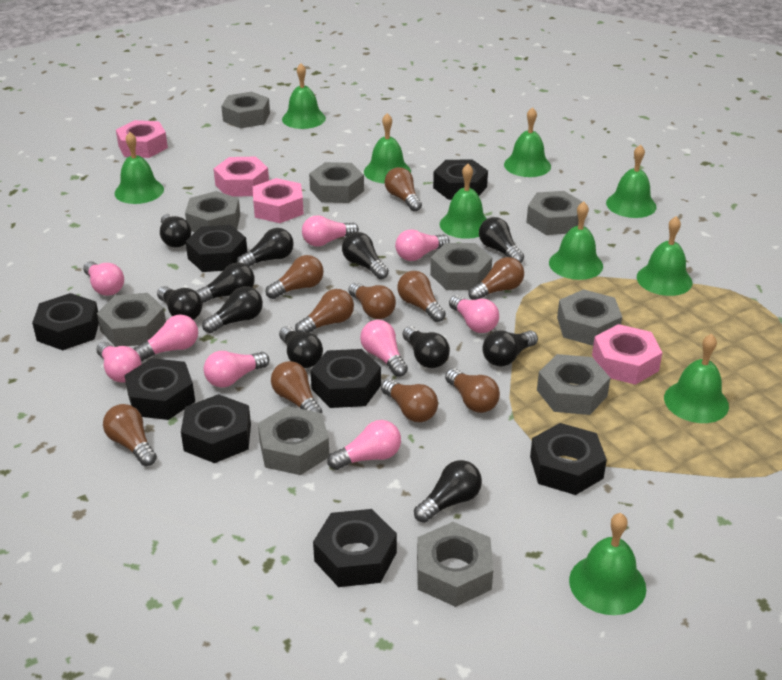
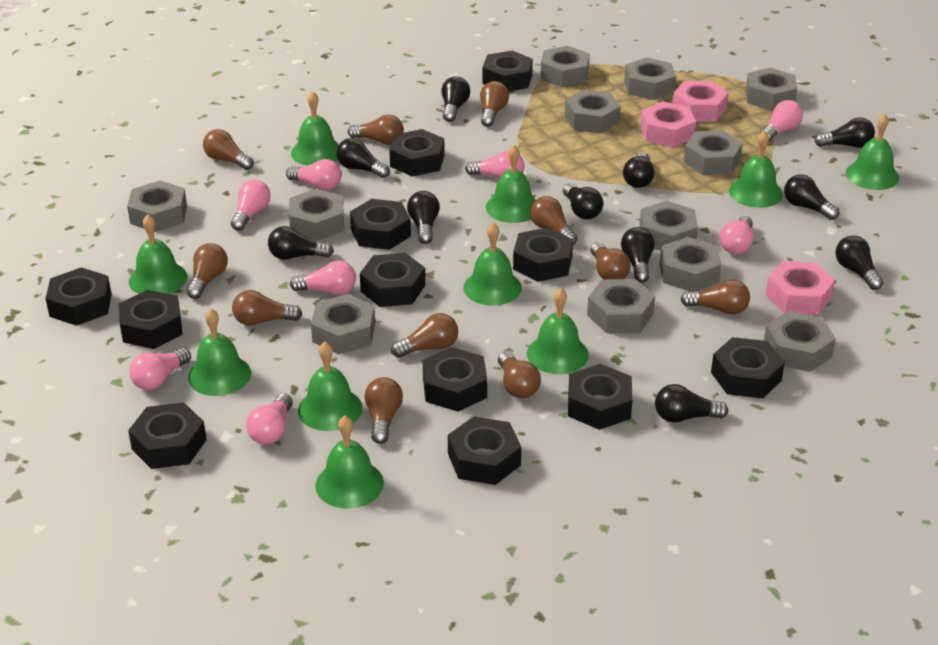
black nut: 8 -> 12
brown light bulb: 10 -> 11
grey nut: 10 -> 12
pink light bulb: 9 -> 8
pink nut: 4 -> 3

